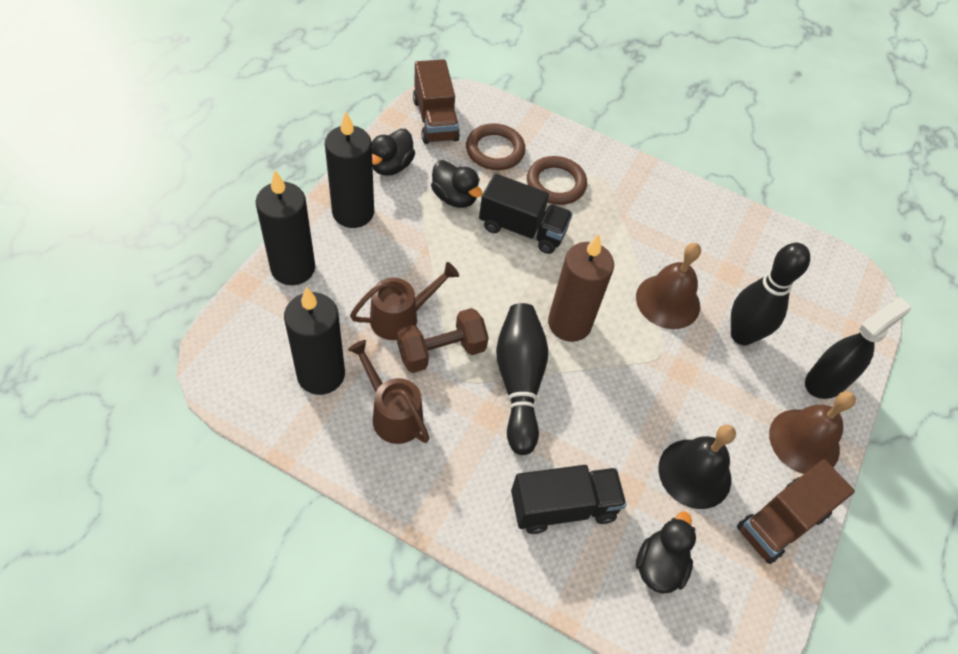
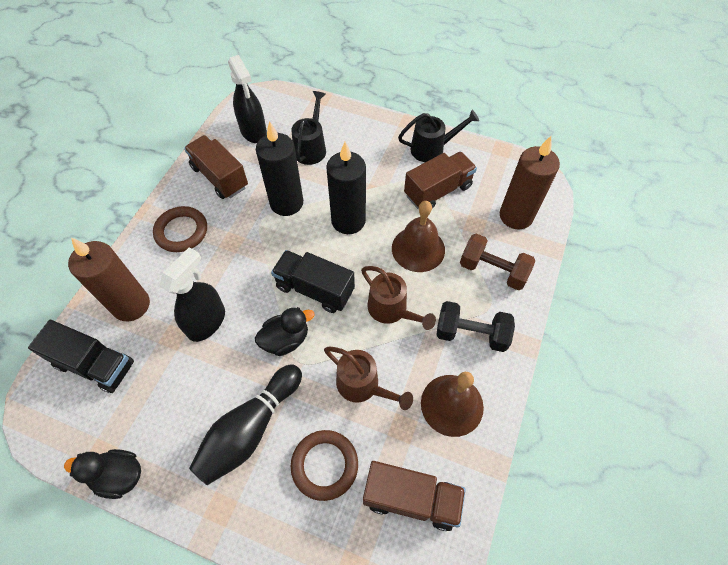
black bell: 1 -> 0
black bowling pin: 2 -> 1
black candle: 3 -> 2
black duck: 3 -> 2
black dumbbell: 0 -> 1
black spray bottle: 1 -> 2
black watering can: 0 -> 2
brown candle: 1 -> 2
brown truck: 2 -> 3

